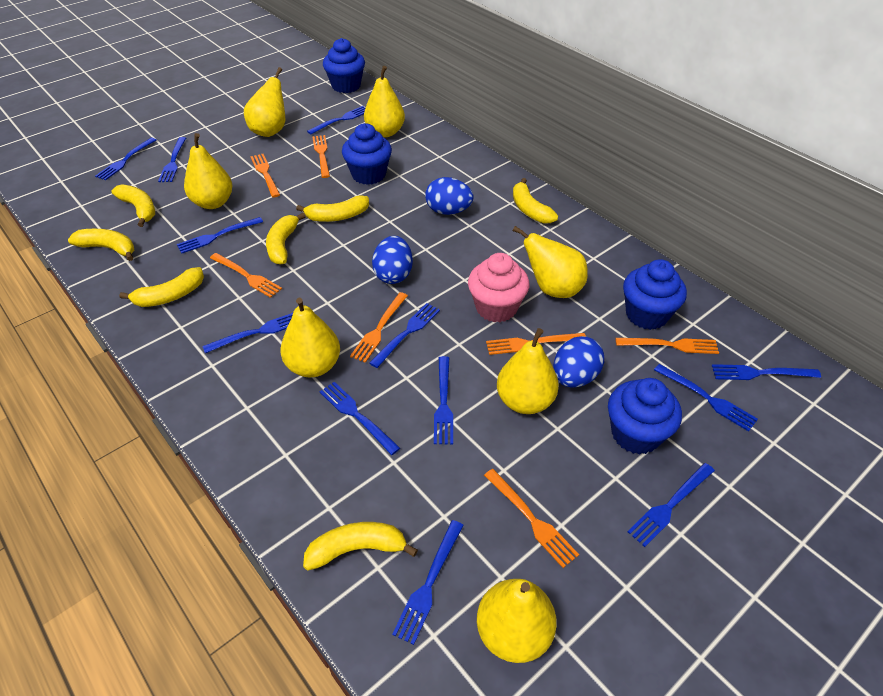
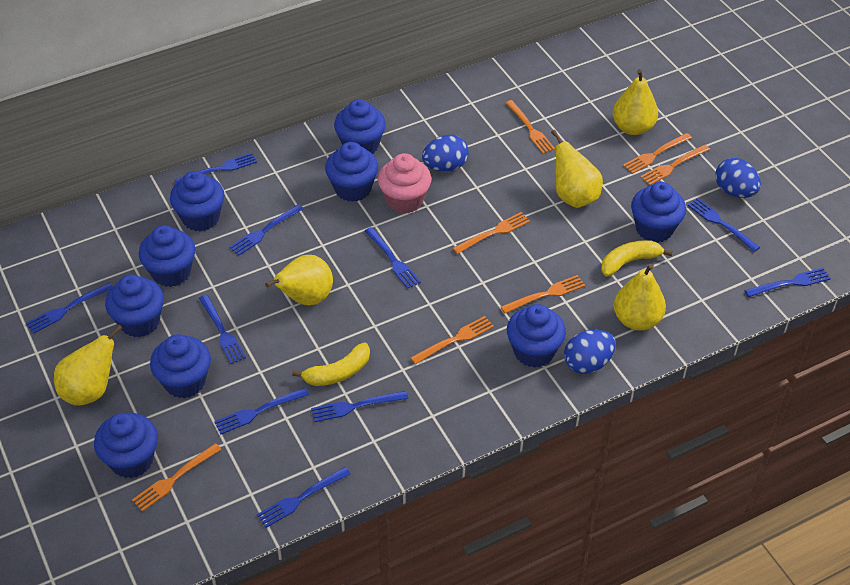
blue cupcake: 4 -> 9
blue fork: 12 -> 10
yellow banana: 7 -> 2
yellow pear: 7 -> 5

